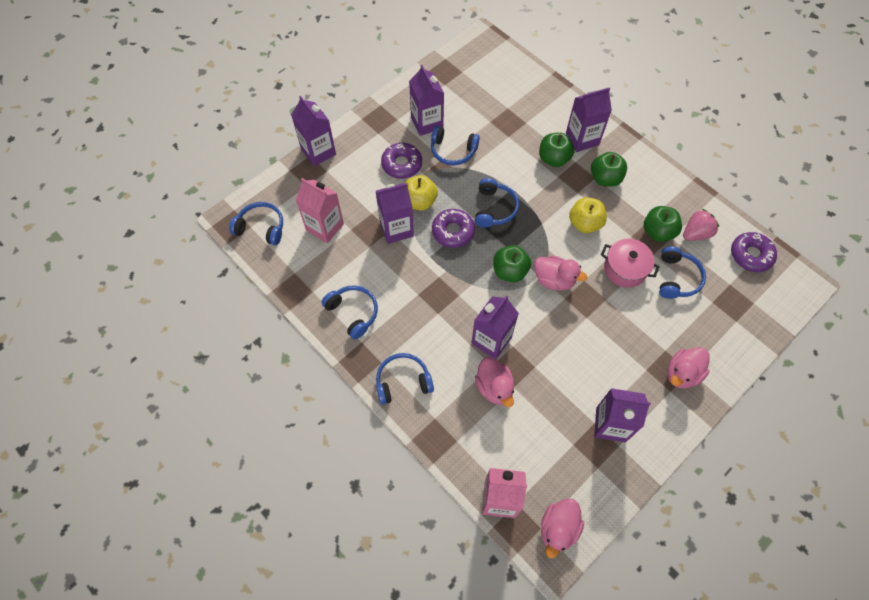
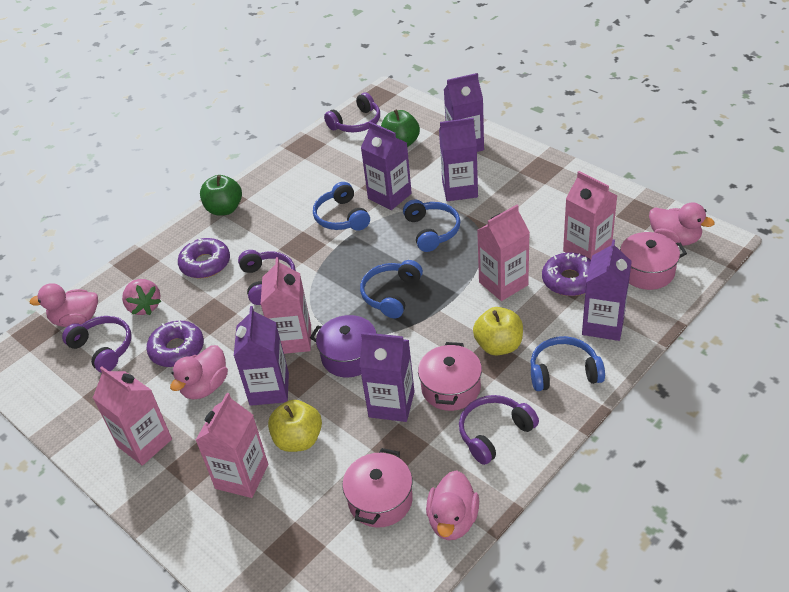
blue headphones: 6 -> 4
green apple: 4 -> 2
pink carton: 2 -> 5
pink pot: 1 -> 3
purple headphones: 0 -> 4
purple pot: 0 -> 1

